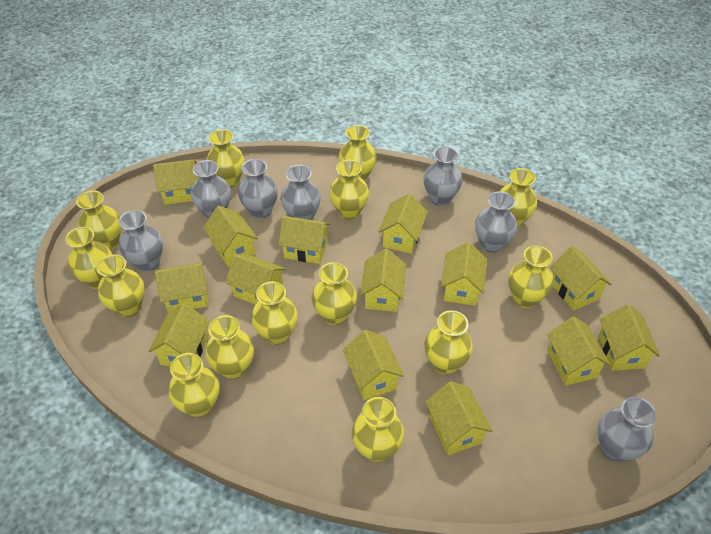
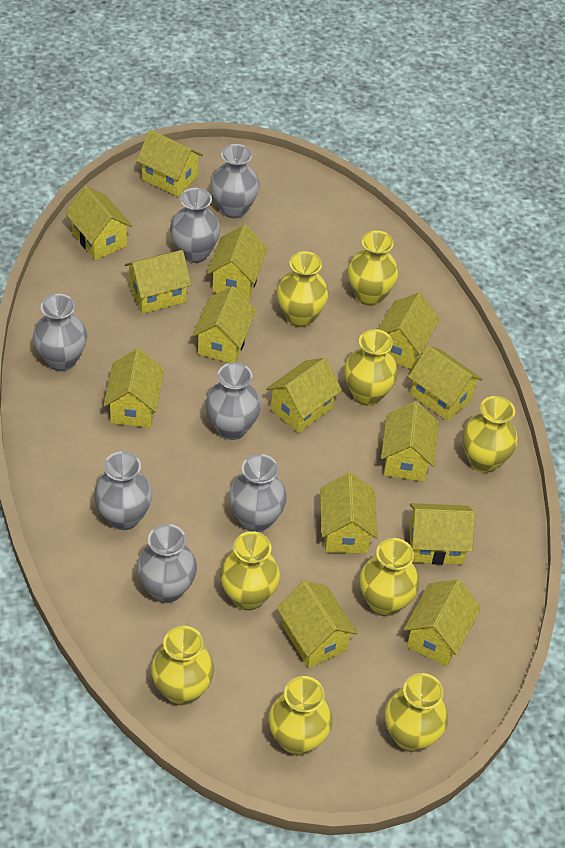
yellow vase: 14 -> 9

